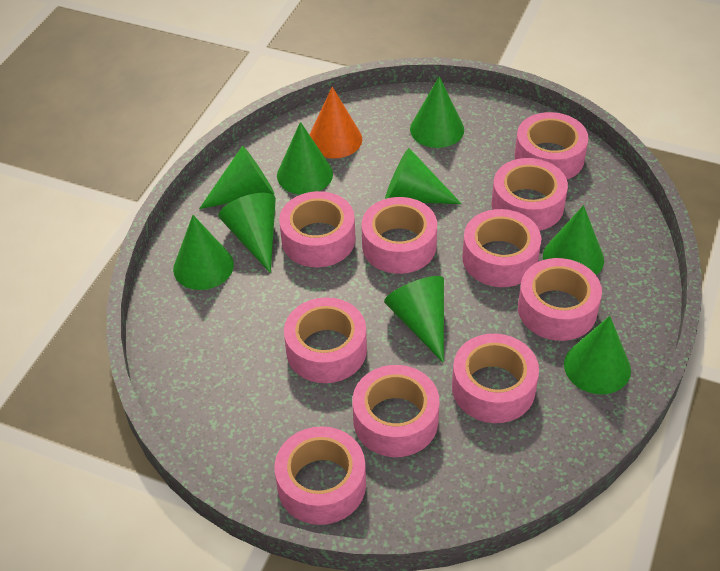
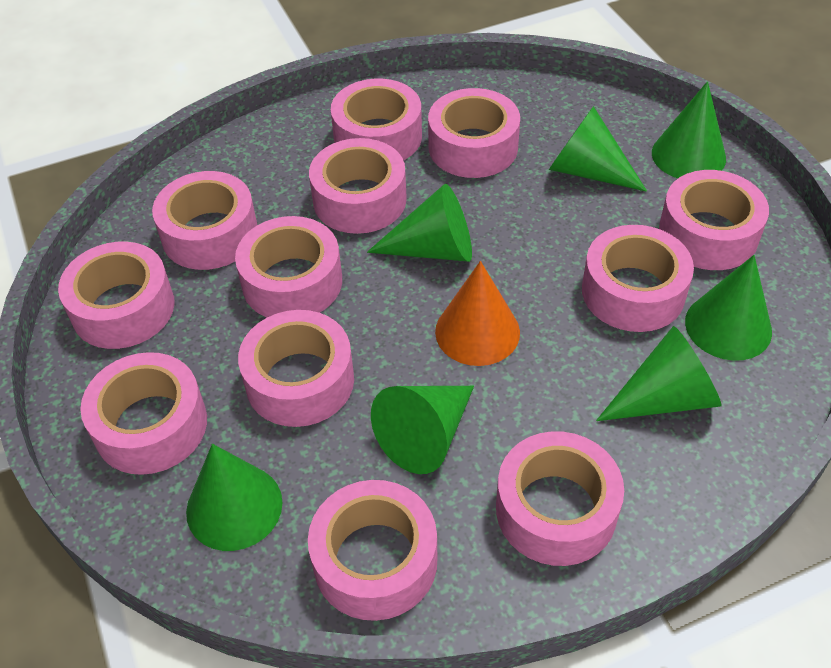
green cone: 9 -> 7
pink tape: 10 -> 12

